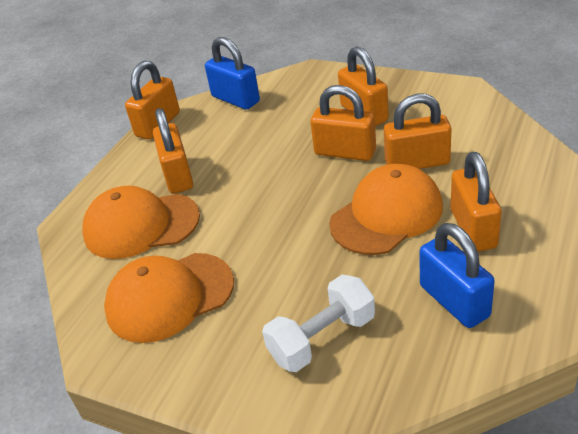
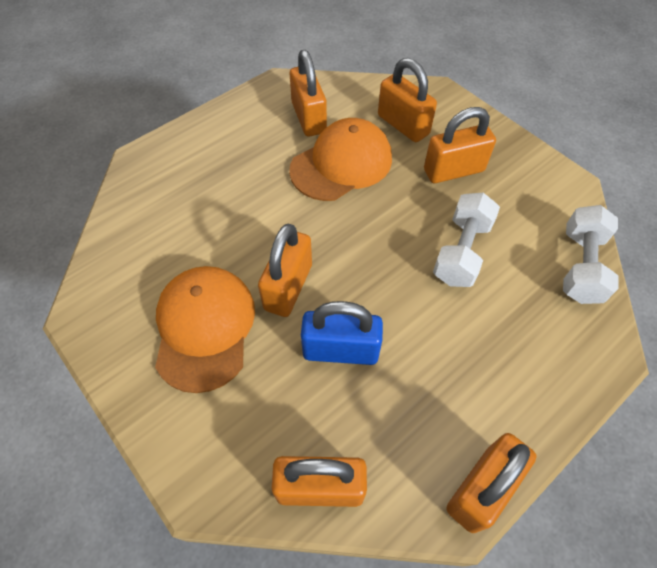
blue padlock: 2 -> 1
orange cap: 3 -> 2
white dumbbell: 1 -> 2

